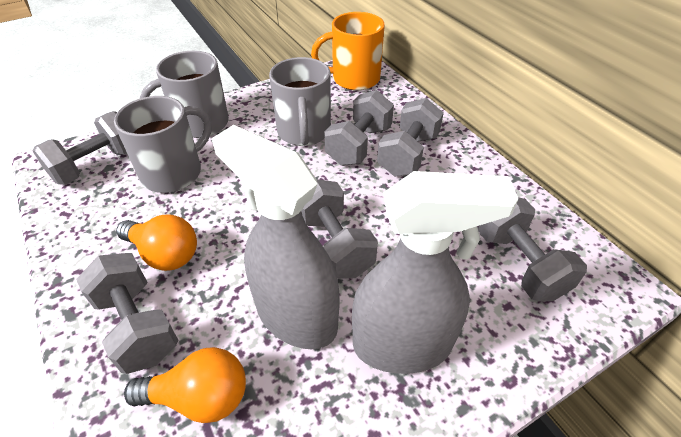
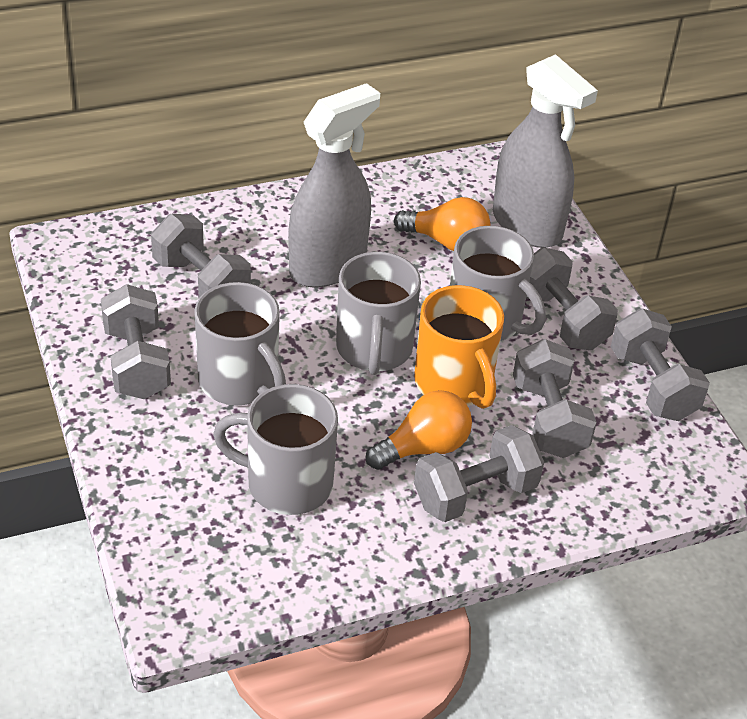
grey mug: 3 -> 4

